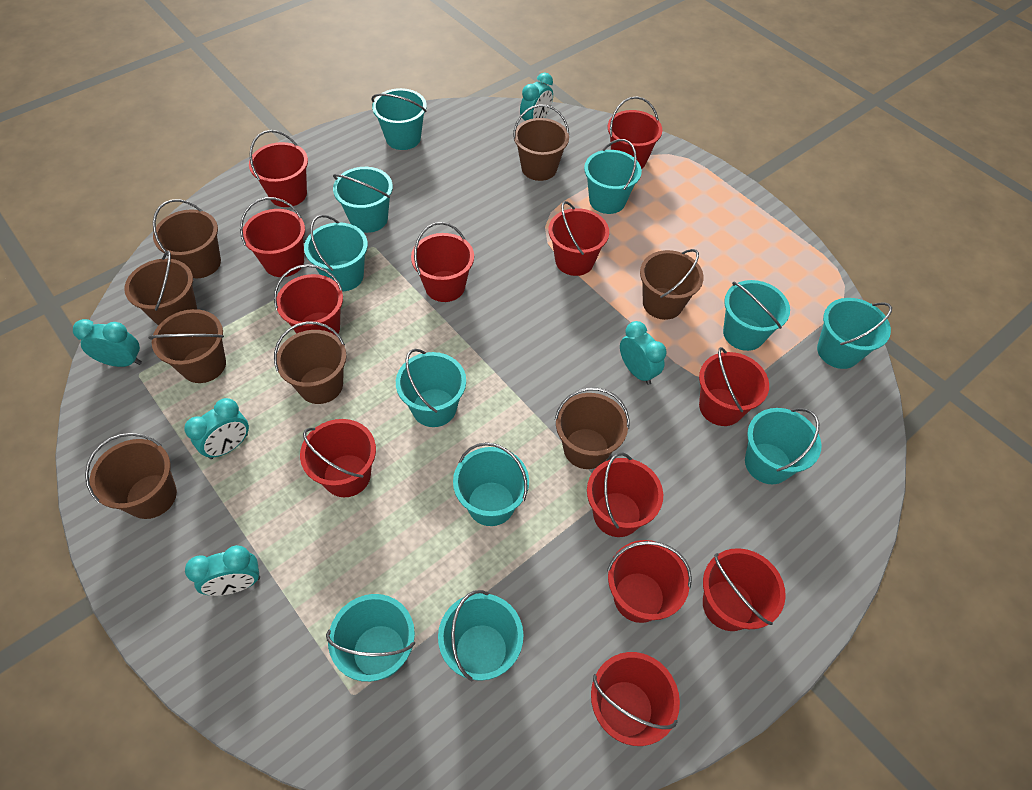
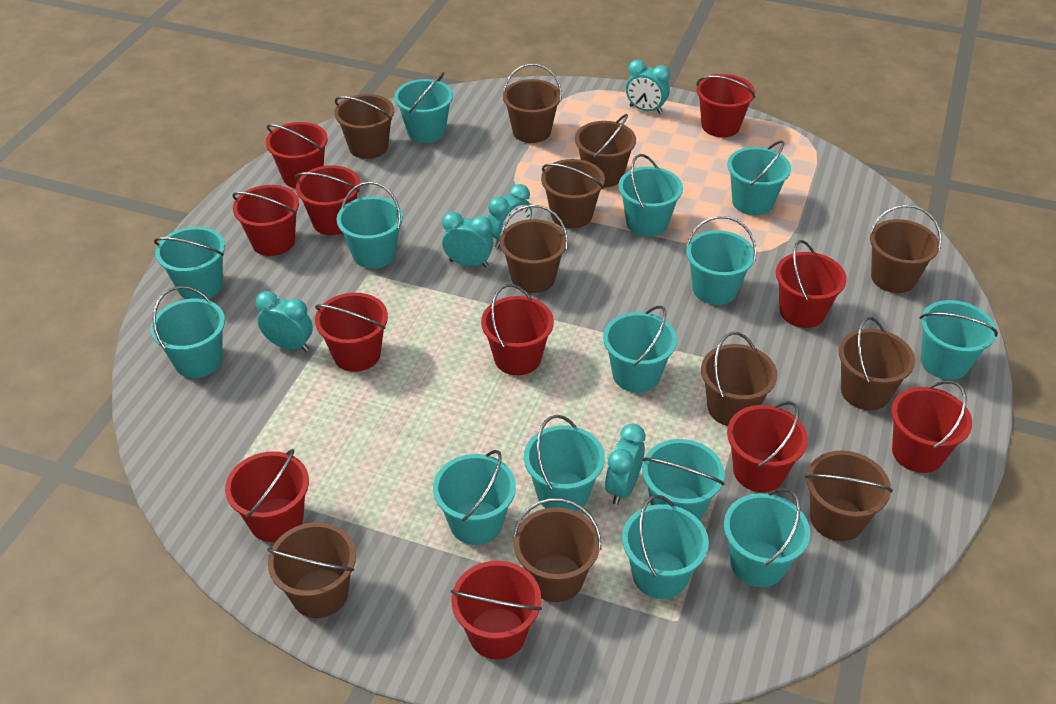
brown bucket: 8 -> 11
red bucket: 12 -> 11
turquoise bucket: 11 -> 14

